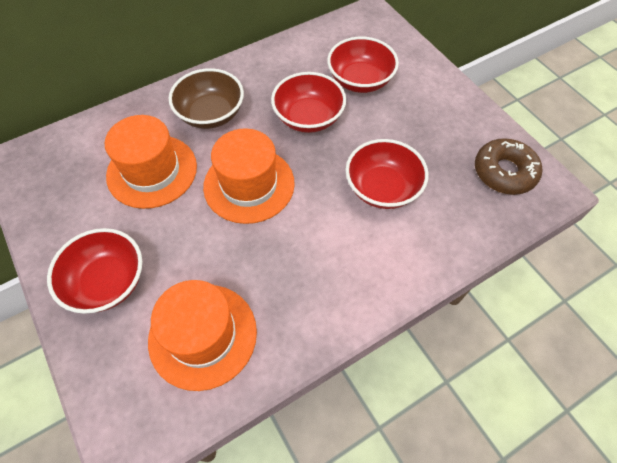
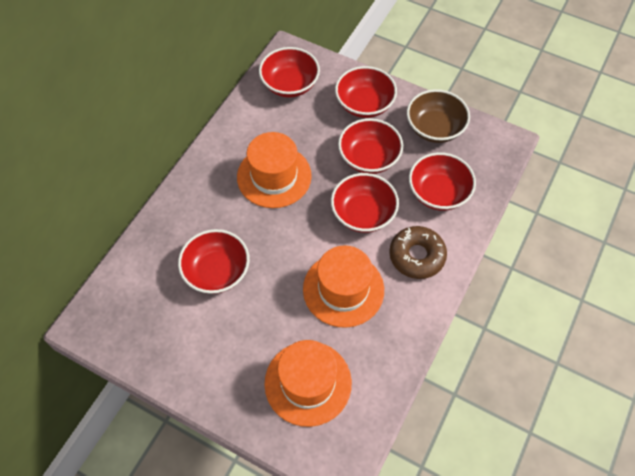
red bowl: 4 -> 6

